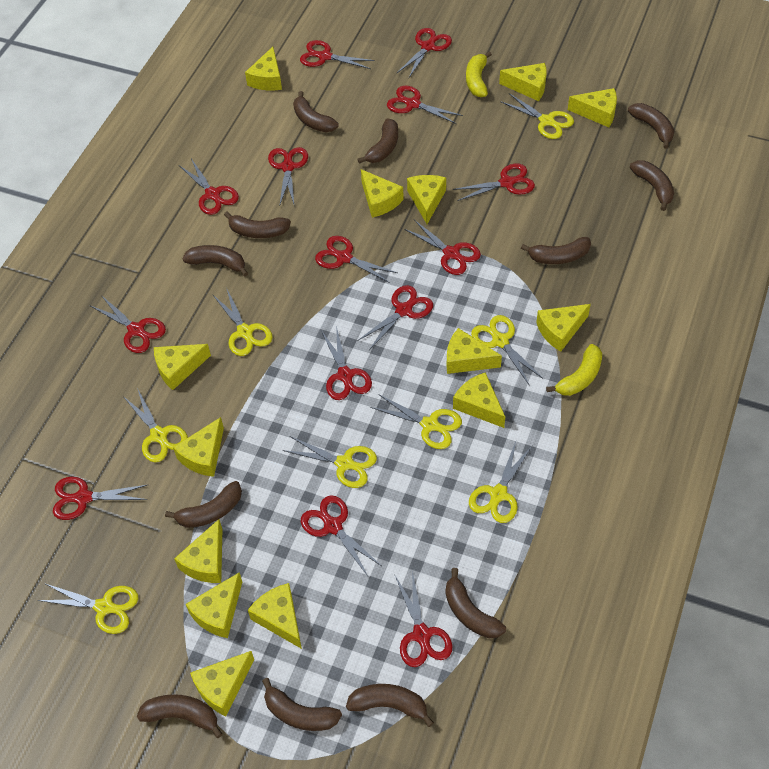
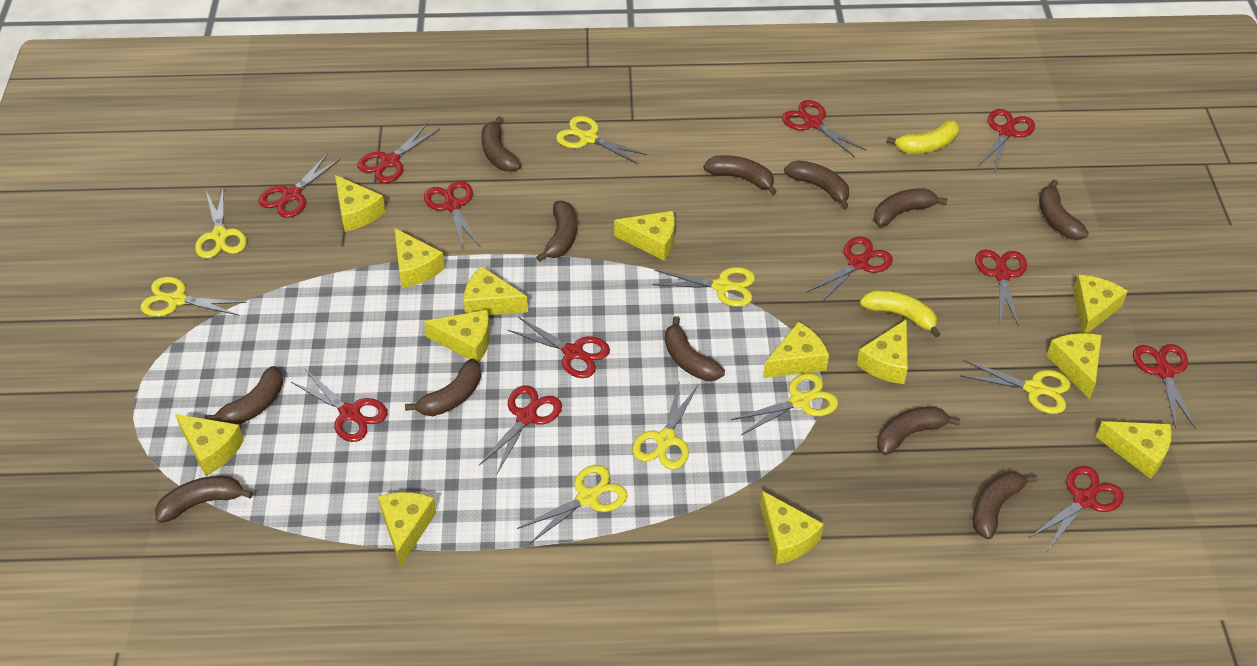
red scissors: 14 -> 12
yellow cheese: 14 -> 13

